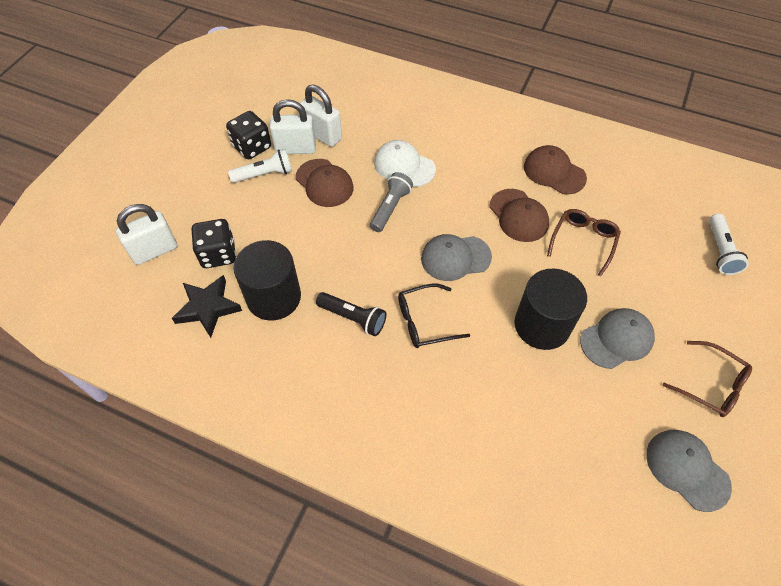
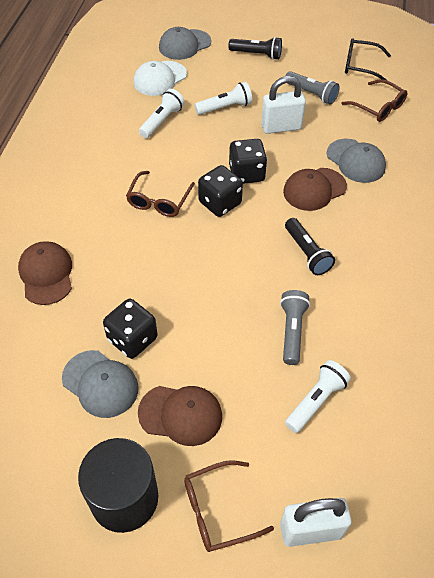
black cylinder: 2 -> 1
black dice: 2 -> 3
black flashlight: 1 -> 2
black star: 1 -> 0
brown glasses: 2 -> 3
grey flashlight: 1 -> 2
white flashlight: 2 -> 3
white padlock: 3 -> 2

